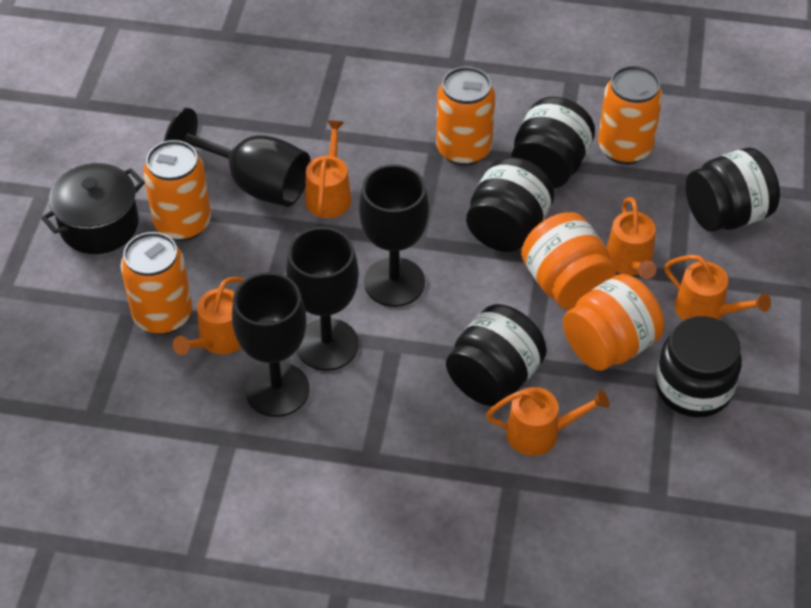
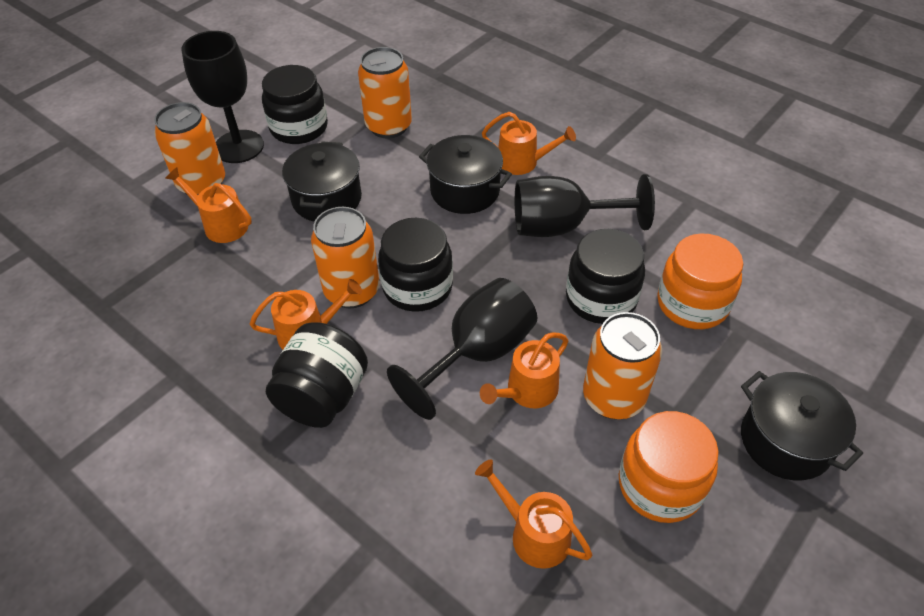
black goblet: 4 -> 3
black jar: 5 -> 4
black pot: 1 -> 3

